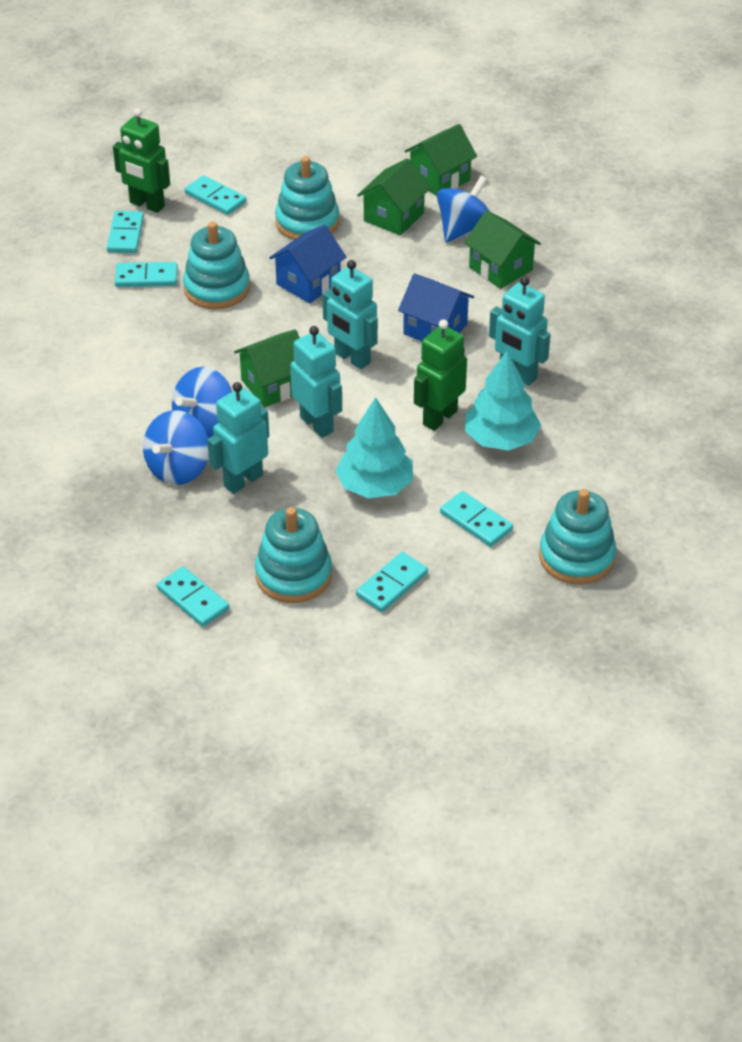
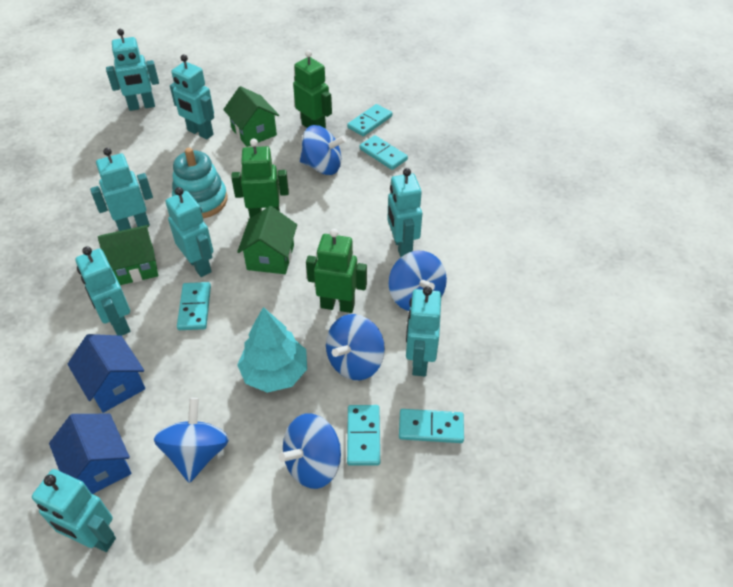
blue spinning top: 3 -> 5
green house: 4 -> 3
green robot: 2 -> 3
turquoise domino: 6 -> 5
turquoise robot: 4 -> 8
turquoise stacking toy: 4 -> 1
turquoise tree: 2 -> 1

